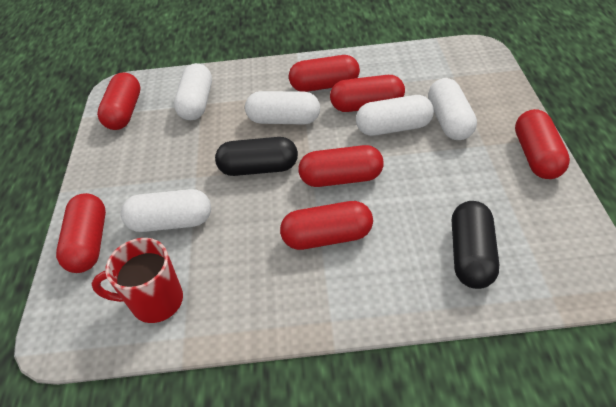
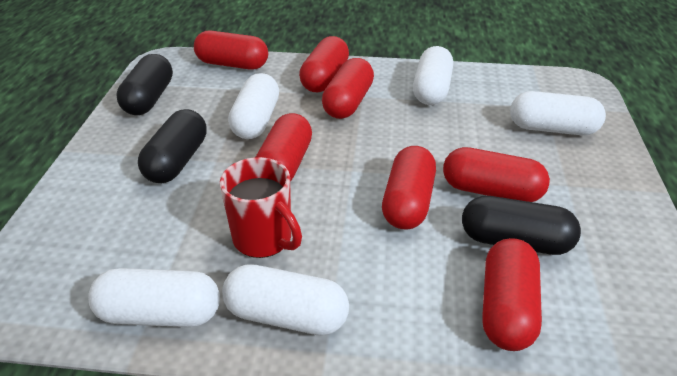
black capsule: 2 -> 3

